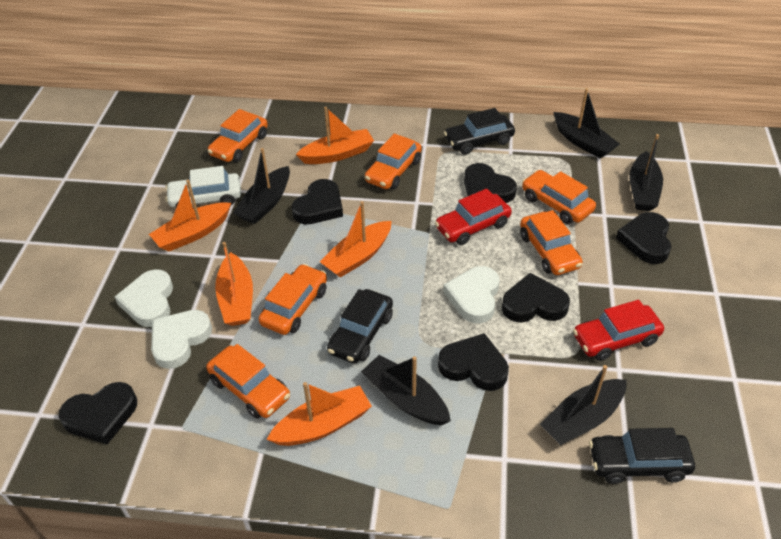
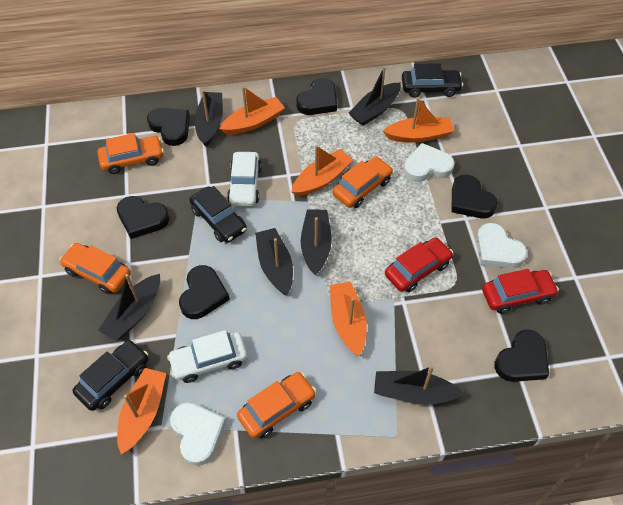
black boat: 5 -> 6
orange car: 6 -> 4
white car: 1 -> 2

